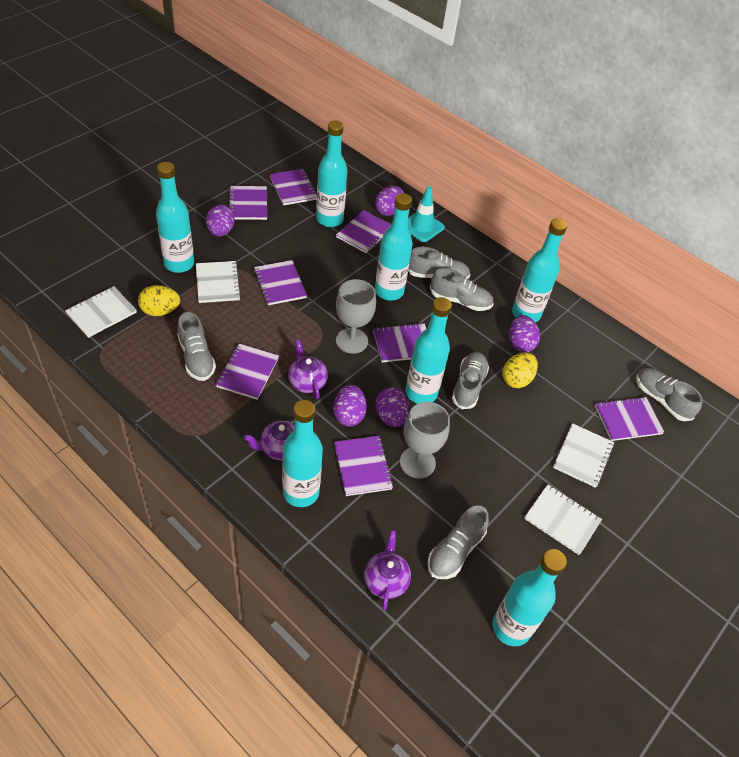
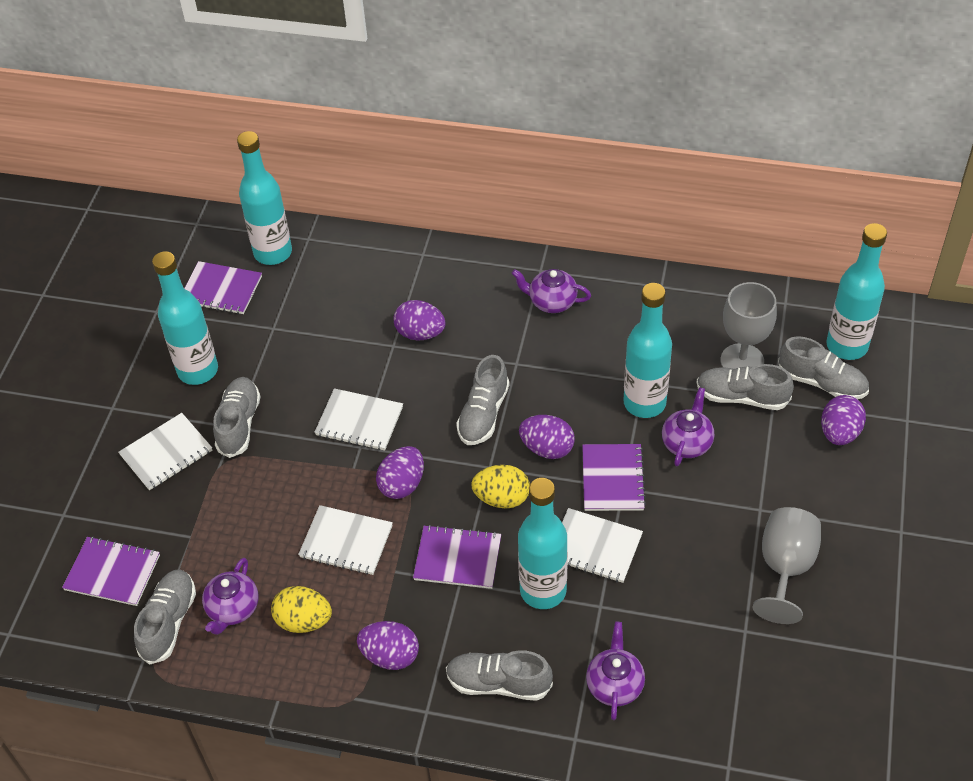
purple notebook: 8 -> 4
purple teapot: 3 -> 4
turquoise bottle: 7 -> 5
turquoise traffic cone: 1 -> 0

